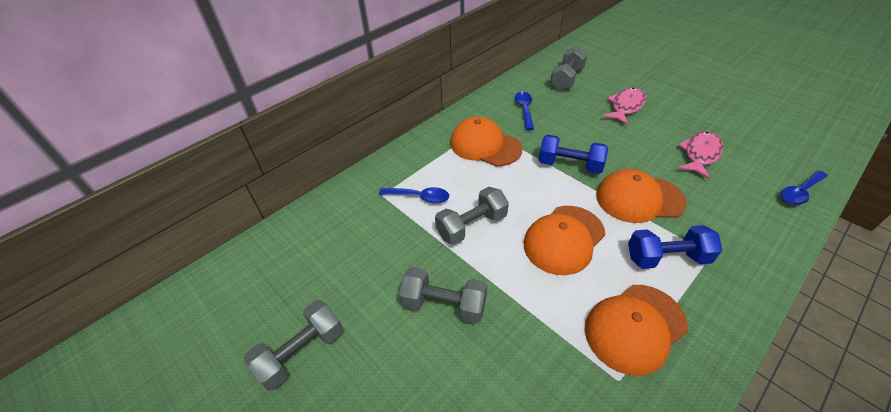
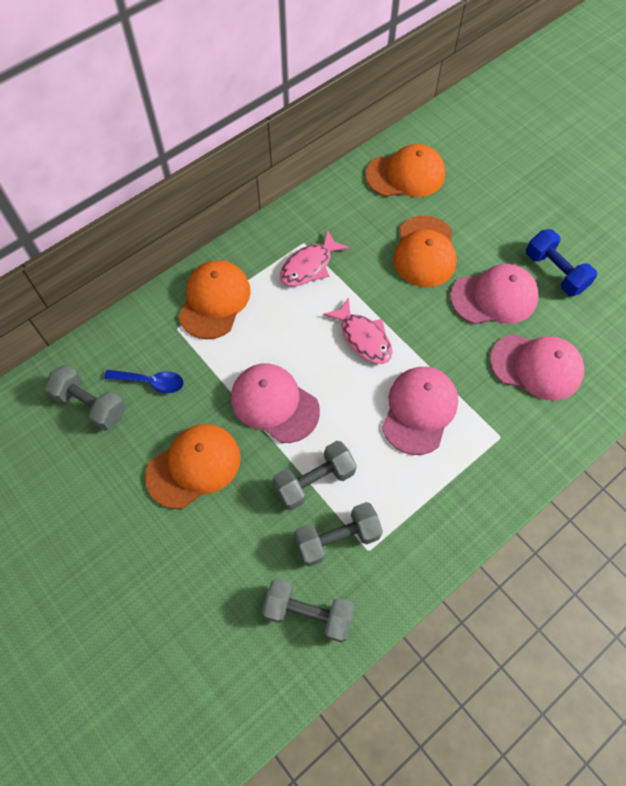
blue dumbbell: 2 -> 1
blue spoon: 3 -> 1
pink cap: 0 -> 4

